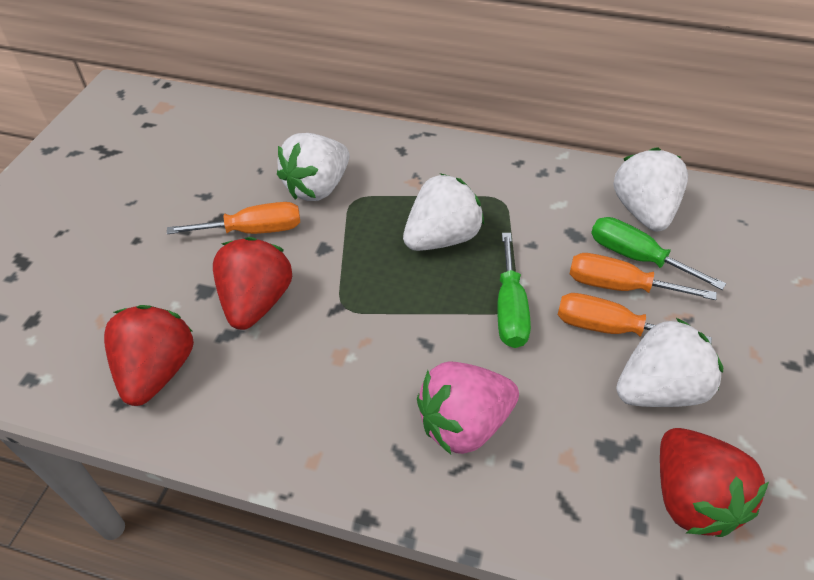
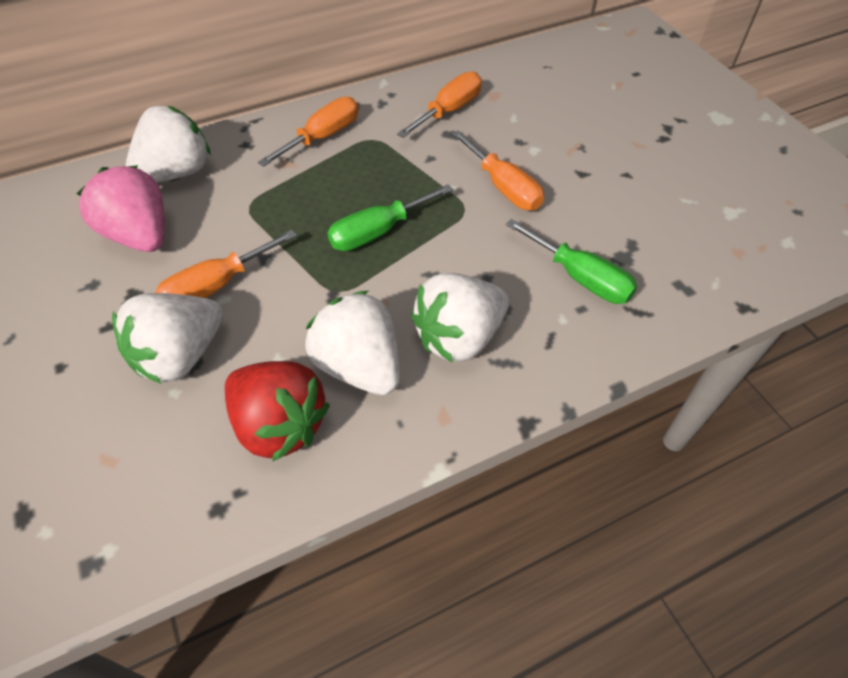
orange screwdriver: 3 -> 4
red strawberry: 3 -> 1

